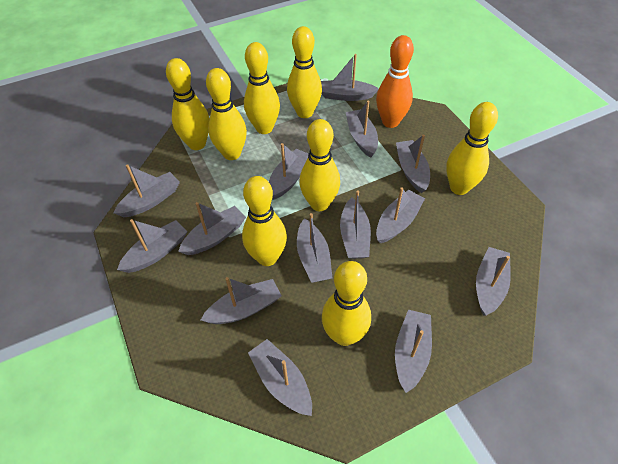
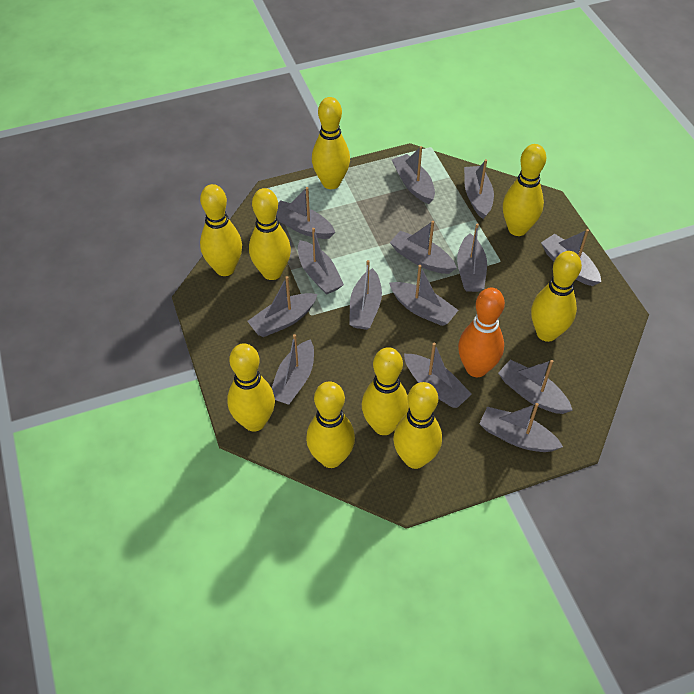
yellow bowling pin: 8 -> 9

